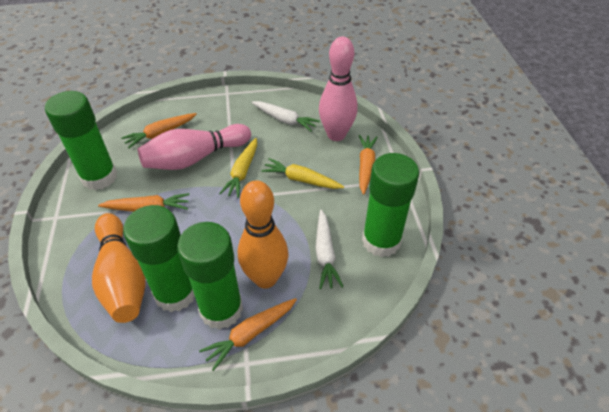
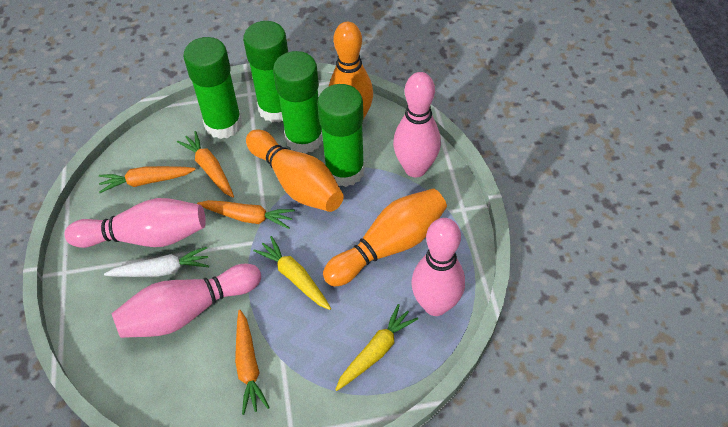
orange bowling pin: 2 -> 3
pink bowling pin: 2 -> 4
white carrot: 2 -> 1

